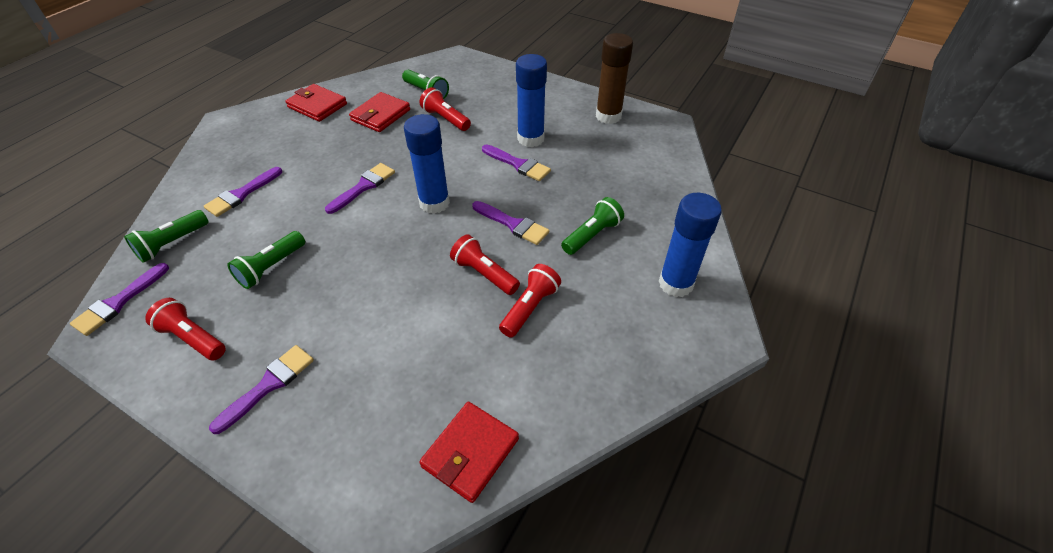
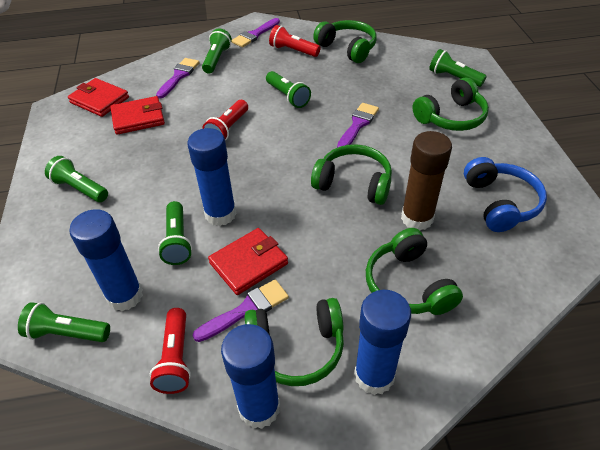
blue glue stick: 3 -> 4
blue headphones: 0 -> 1
green flashlight: 4 -> 6
green headphones: 0 -> 5
purple brush: 6 -> 4
red flashlight: 4 -> 3

